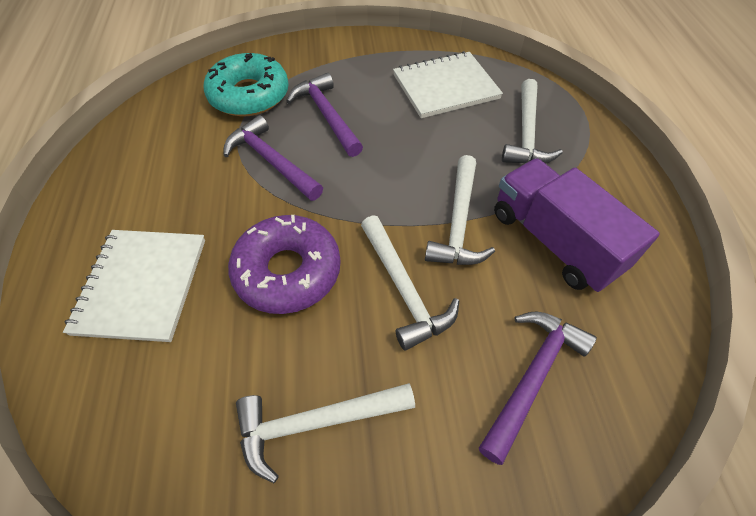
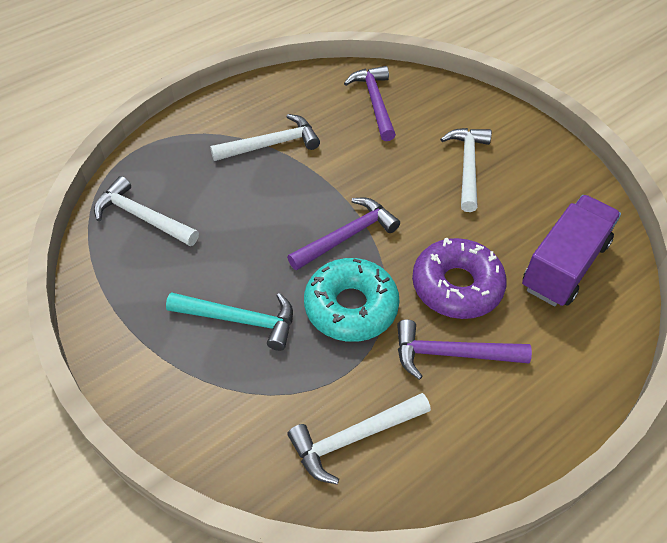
turquoise hammer: 0 -> 1
white notebook: 2 -> 0

